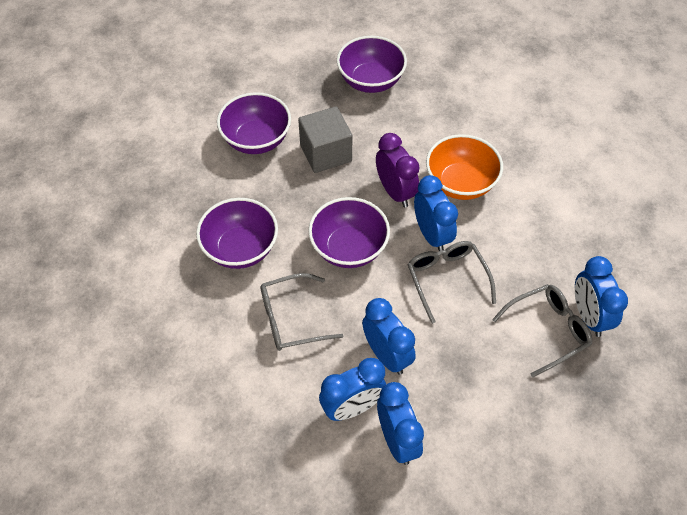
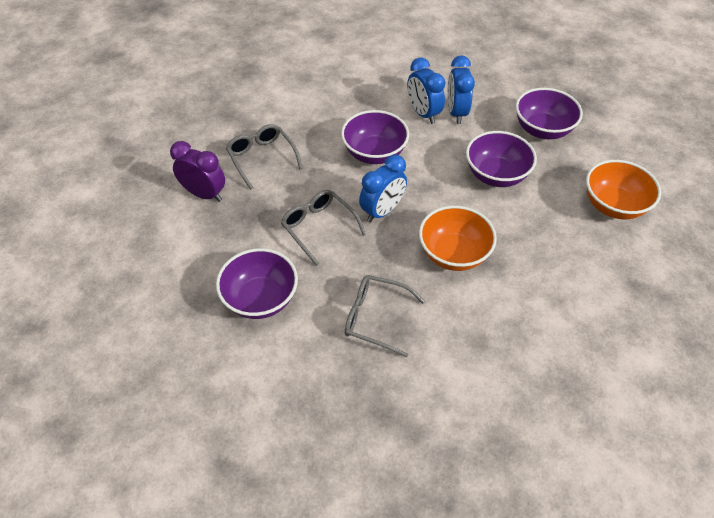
blue clock: 5 -> 3
grey cube: 1 -> 0
orange bowl: 1 -> 2

